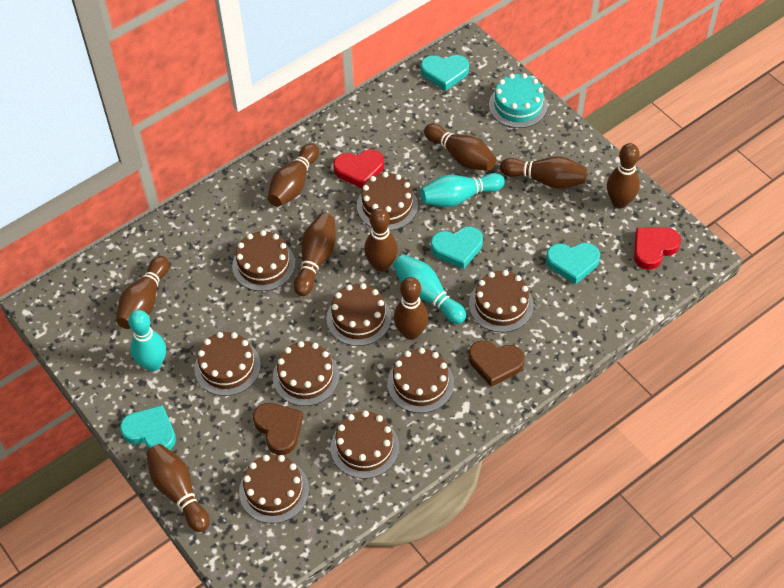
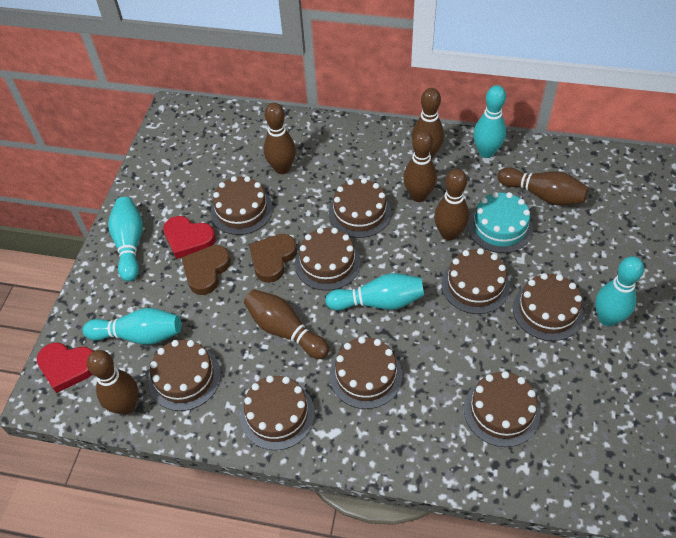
brown bowling pin: 9 -> 7
turquoise bowling pin: 3 -> 5
turquoise heart: 4 -> 0

